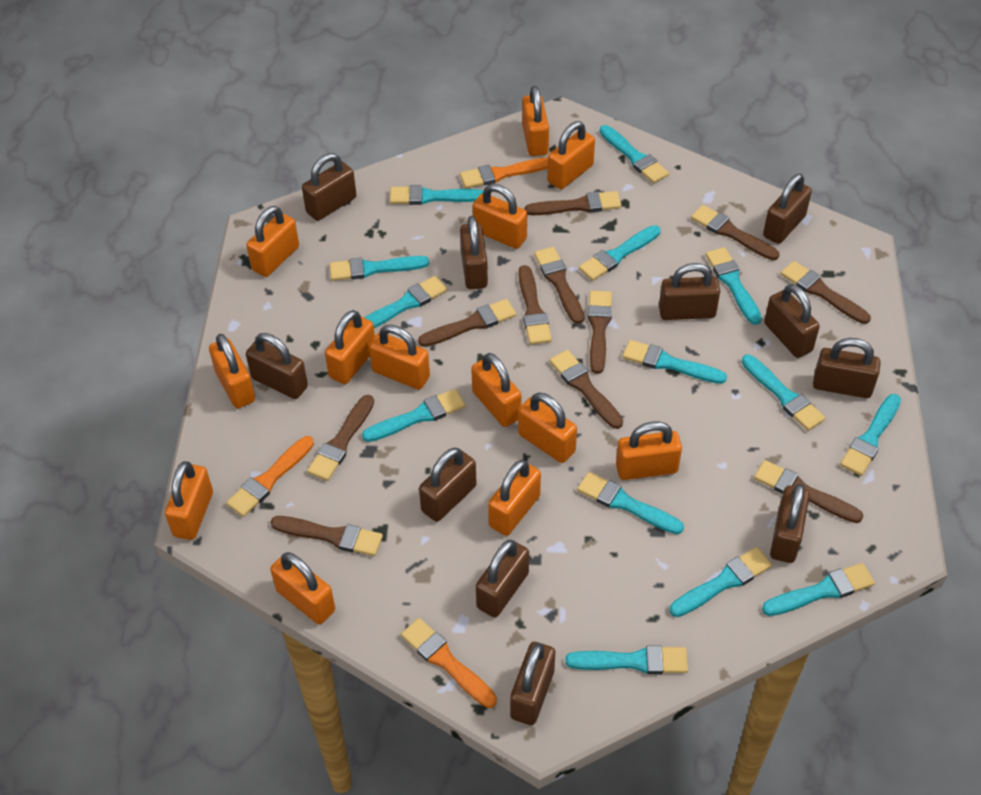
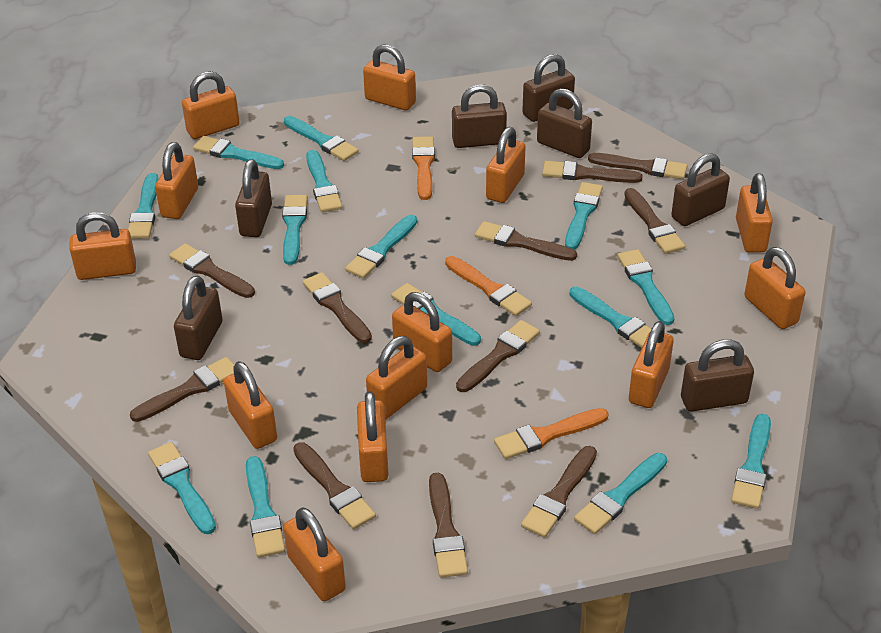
brown padlock: 11 -> 7

